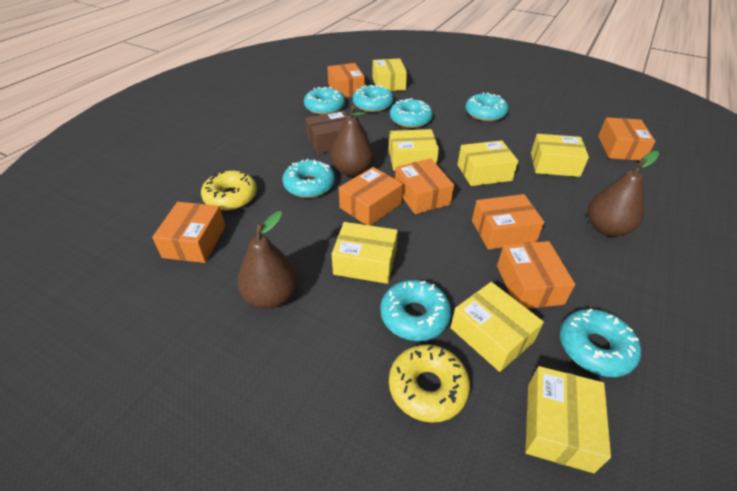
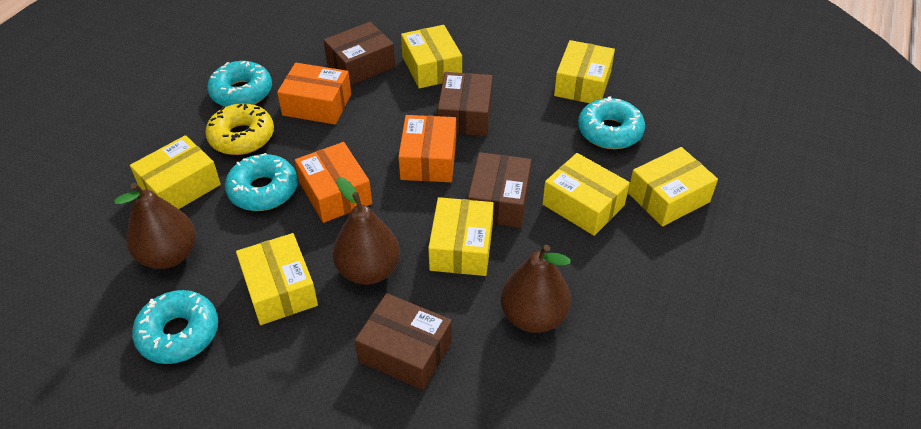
brown box: 1 -> 4
orange box: 7 -> 3
turquoise donut: 7 -> 4
yellow donut: 2 -> 1

